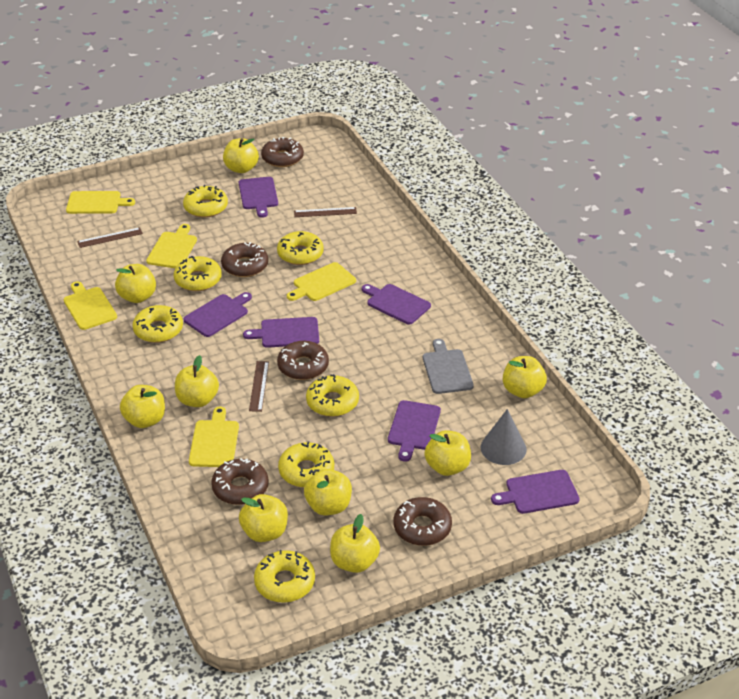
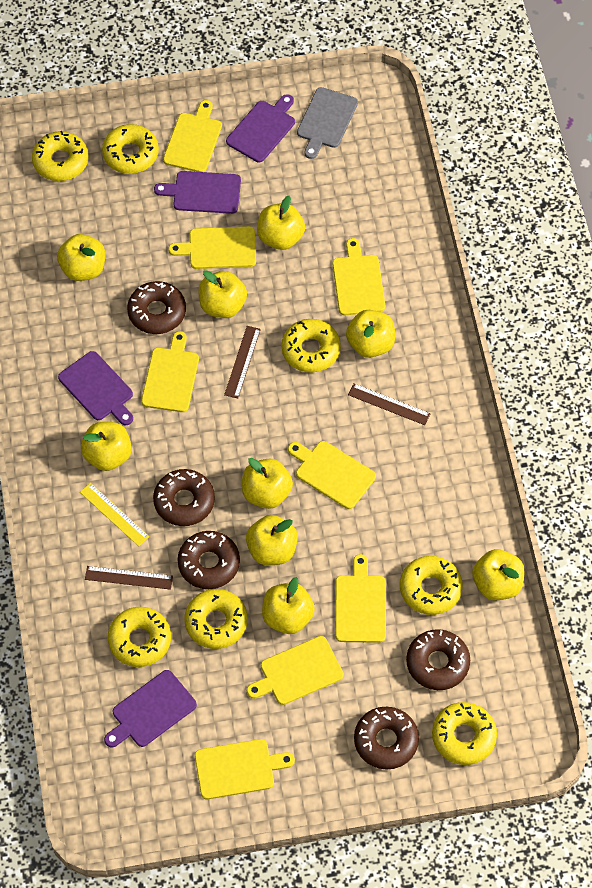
grey cone: 1 -> 0
purple cutting board: 6 -> 4
yellow cutting board: 5 -> 8
yellow ruler: 0 -> 1

